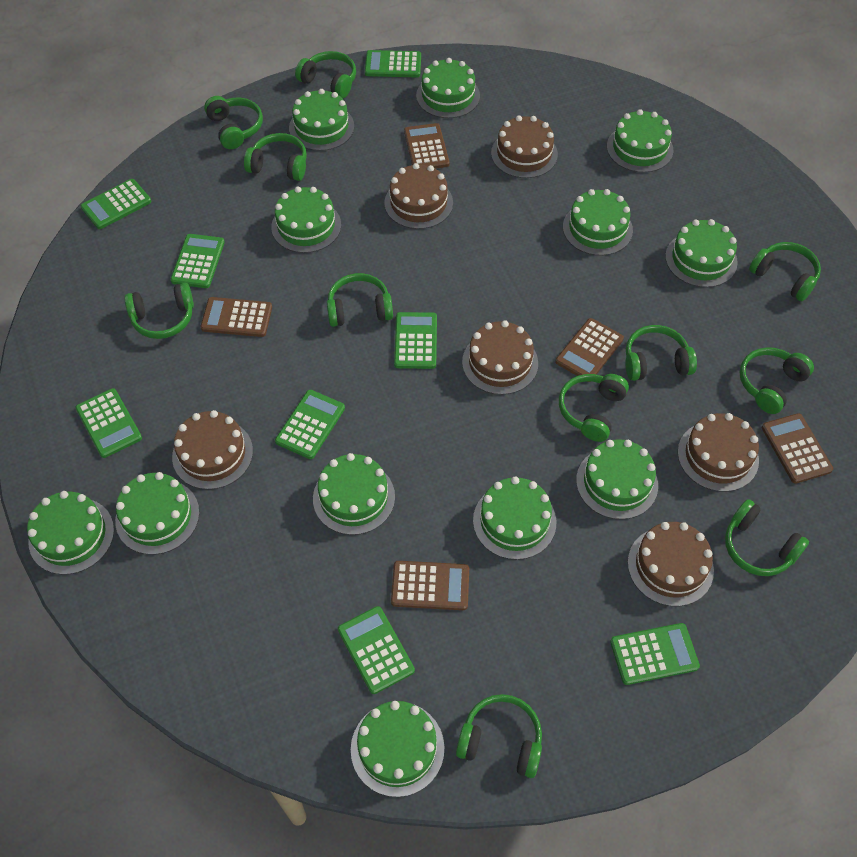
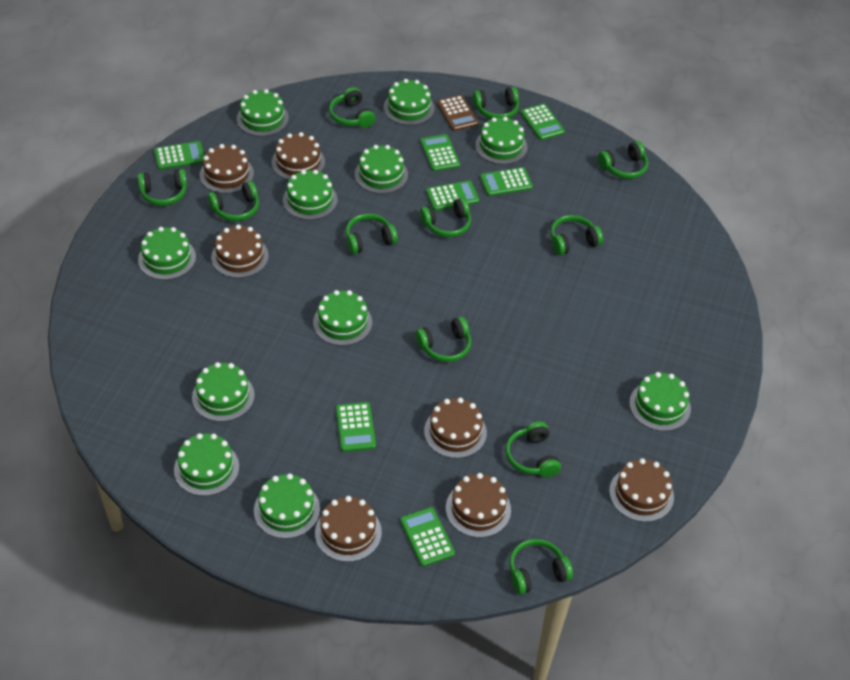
brown cake: 6 -> 7
brown calculator: 5 -> 1
green cake: 12 -> 11
green calculator: 8 -> 7

